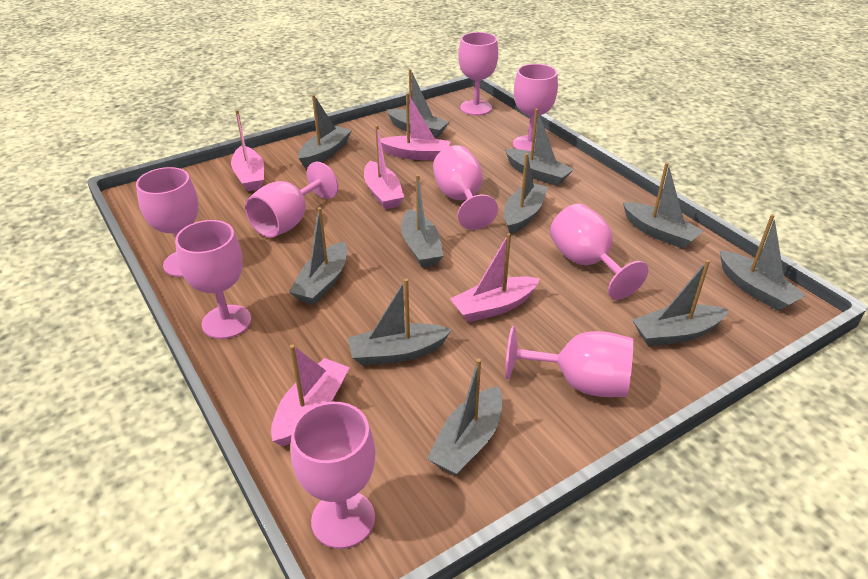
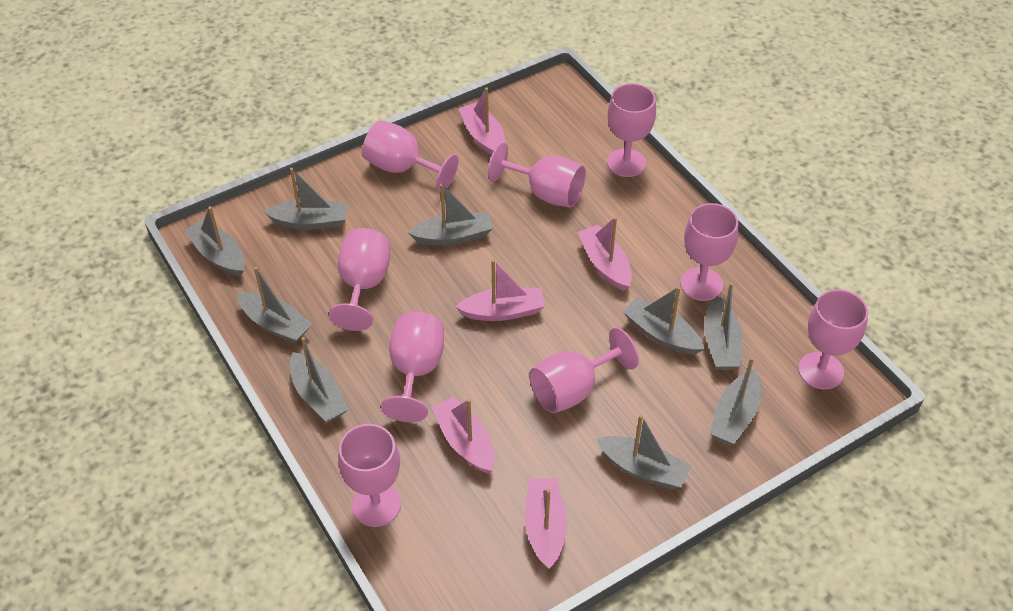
grey boat: 11 -> 9

